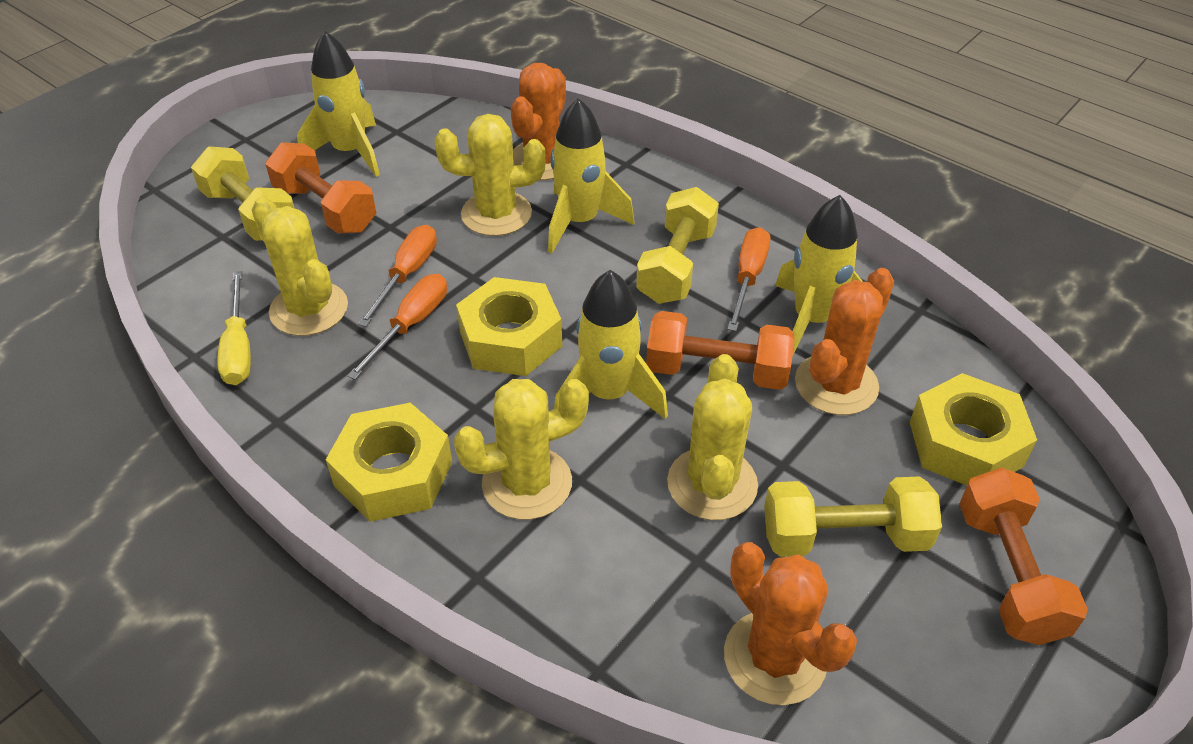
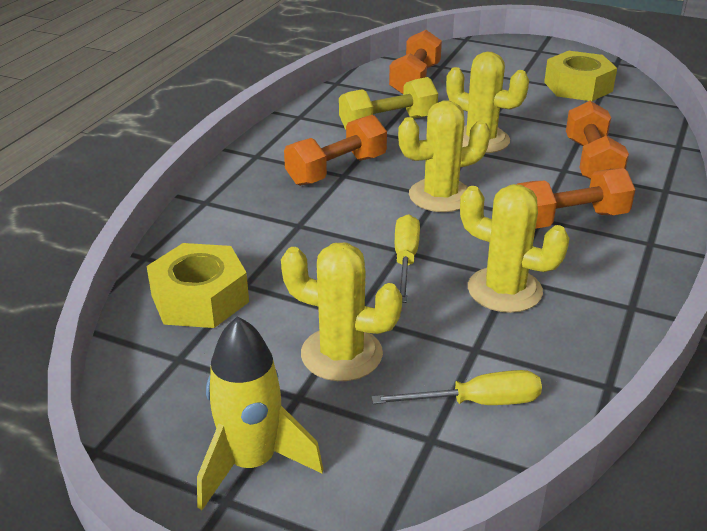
orange cactus: 3 -> 0
orange dumbbell: 3 -> 4
orange screwdriver: 3 -> 0
yellow dumbbell: 3 -> 1
yellow nut: 3 -> 2
yellow rocket: 4 -> 1
yellow screwdriver: 1 -> 2

